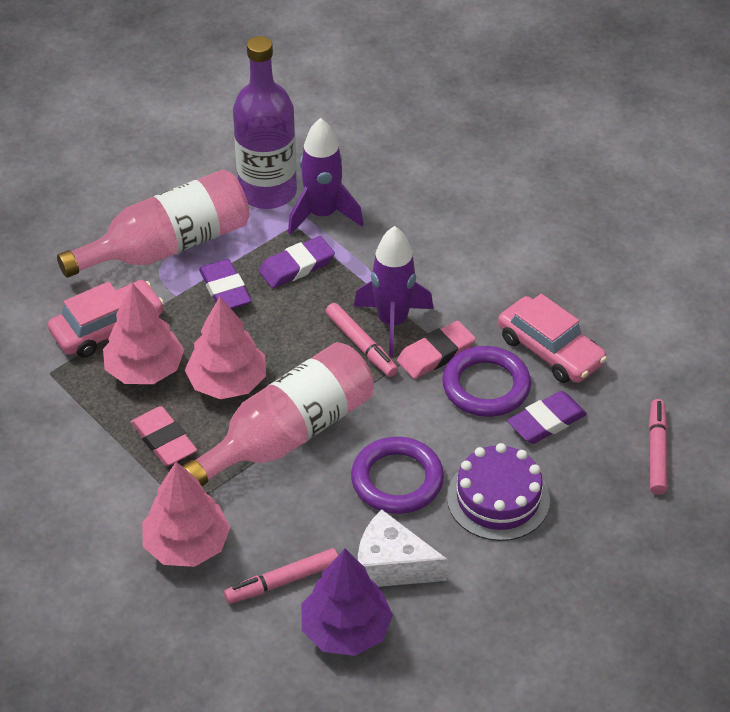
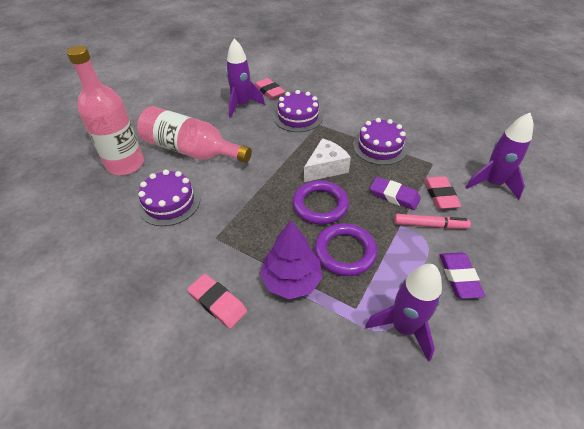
pink car: 2 -> 0
pink eraser: 2 -> 3
pink marker: 3 -> 1
pink tree: 3 -> 0
purple bottle: 1 -> 0
purple cake: 1 -> 3
purple eraser: 3 -> 2
purple rocket: 2 -> 3

